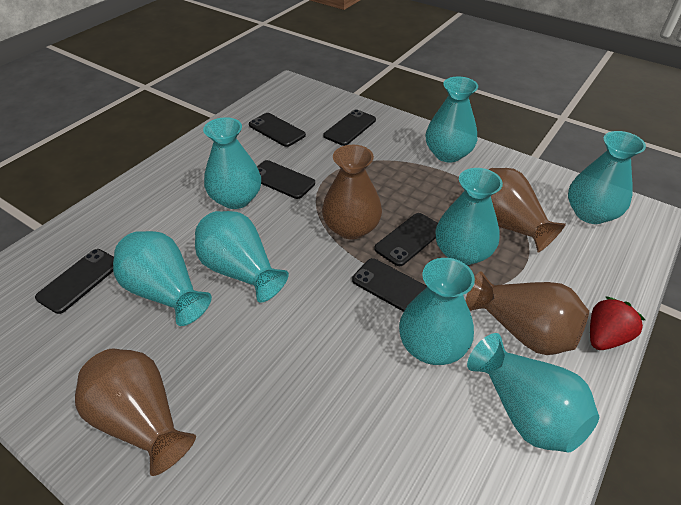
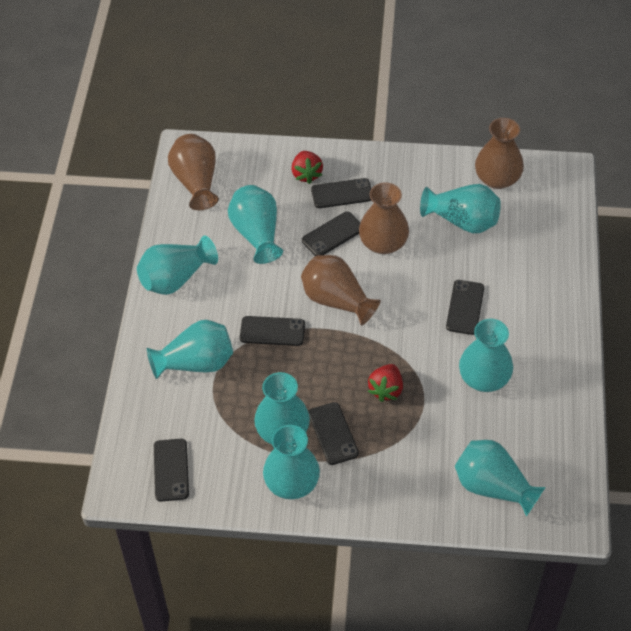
red strawberry: 1 -> 2

